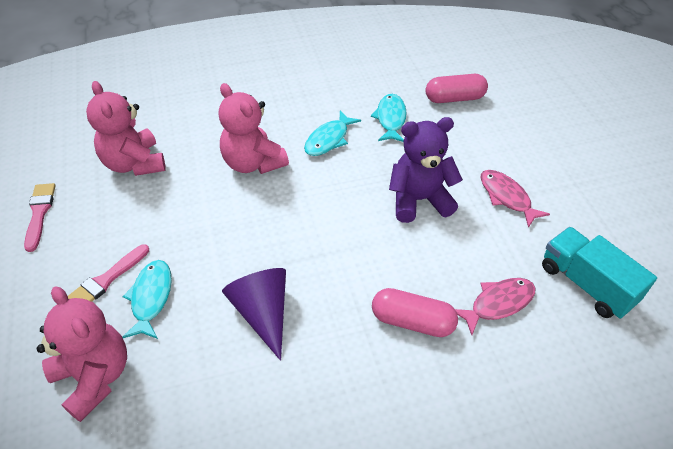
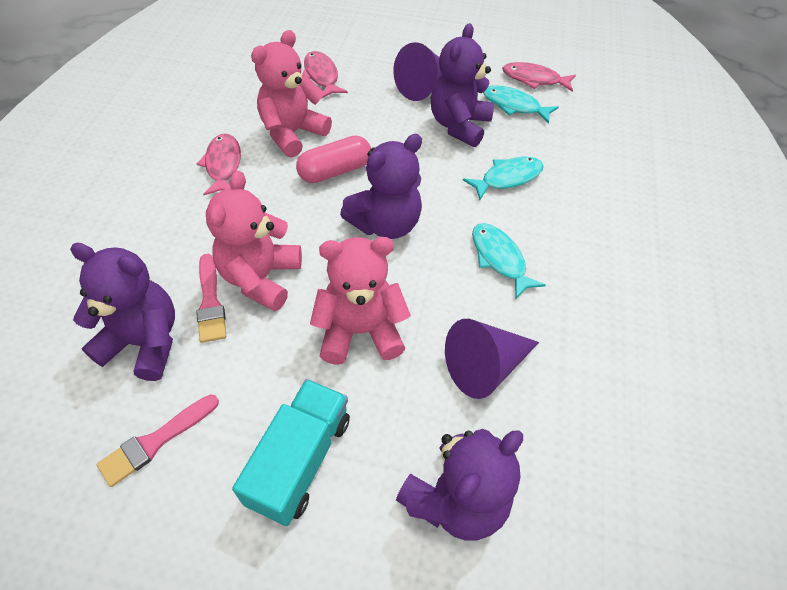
pink capsule: 2 -> 1
pink fish: 2 -> 3
purple cone: 1 -> 2
purple teddy bear: 1 -> 4

